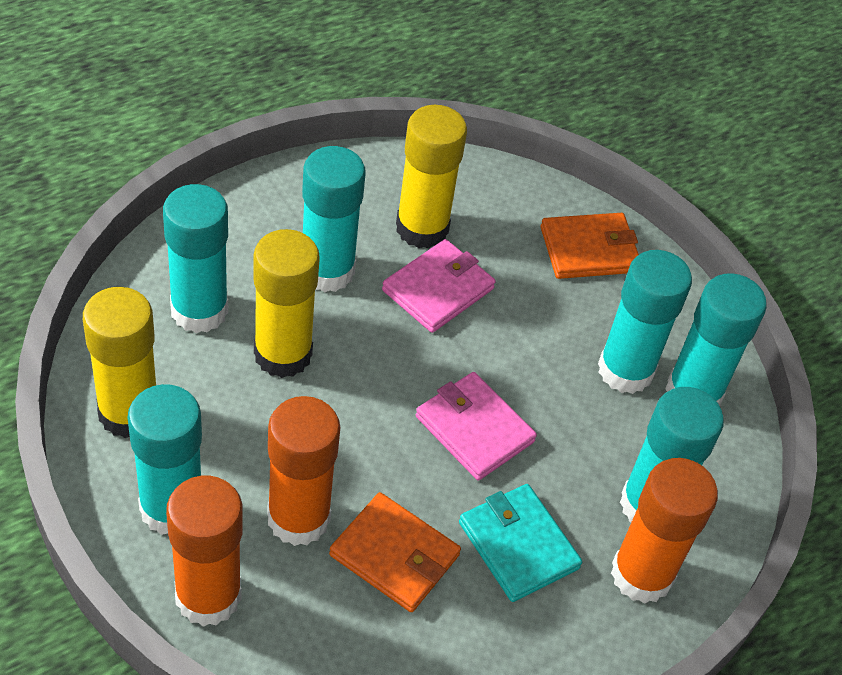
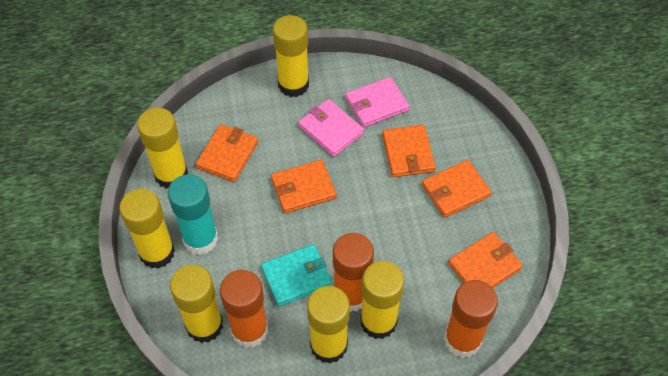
orange wallet: 2 -> 5
turquoise glue stick: 6 -> 1
yellow glue stick: 3 -> 6

